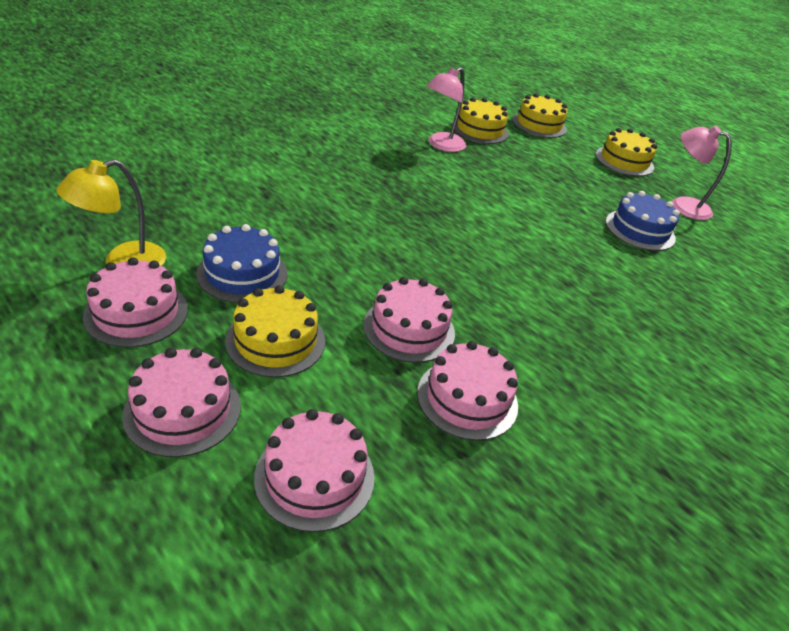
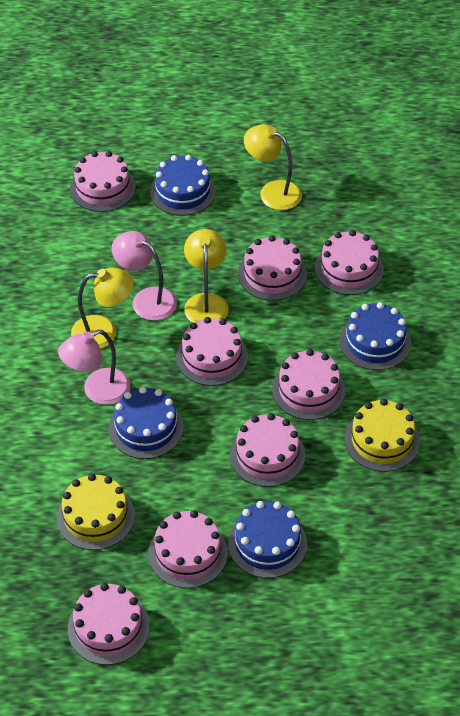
blue cake: 2 -> 4
pink cake: 5 -> 8
yellow cake: 4 -> 2
yellow lamp: 1 -> 3

